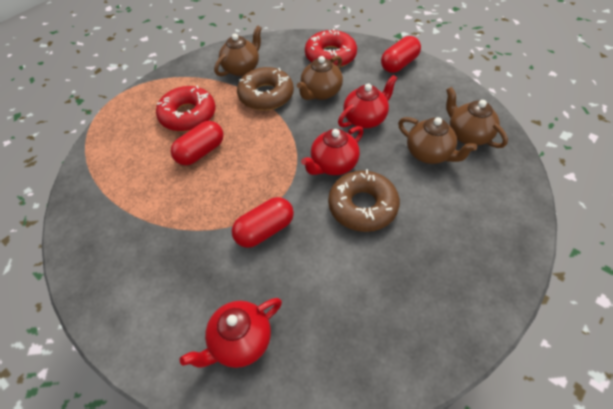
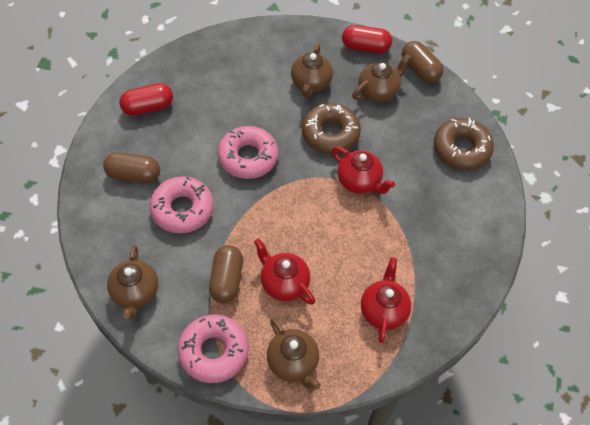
brown capsule: 0 -> 3
pink donut: 0 -> 3
red capsule: 3 -> 2
red donut: 2 -> 0

